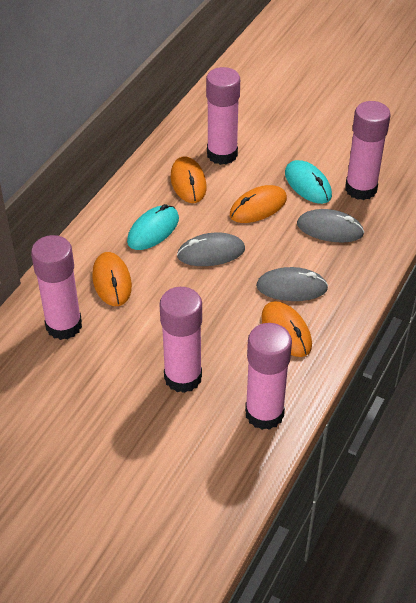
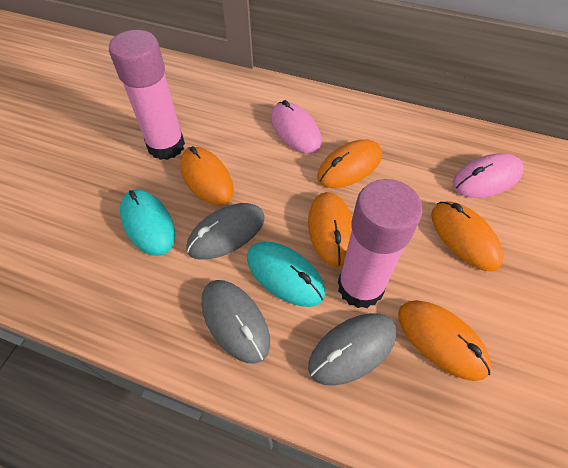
orange mouse: 4 -> 5
pink glue stick: 5 -> 2
pink mouse: 0 -> 2

